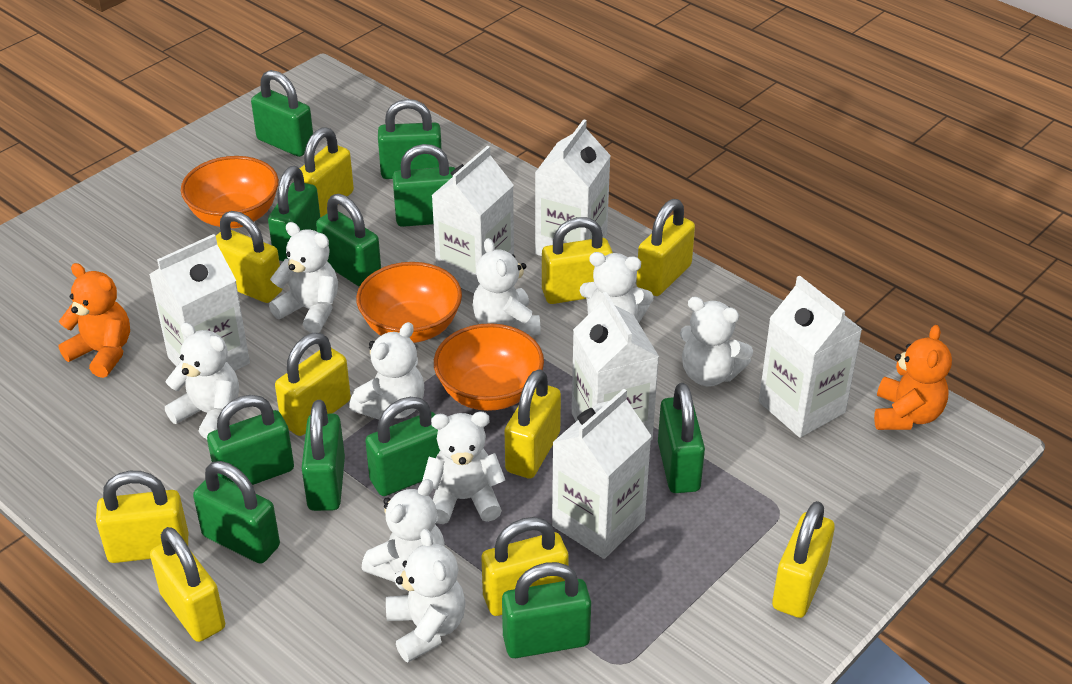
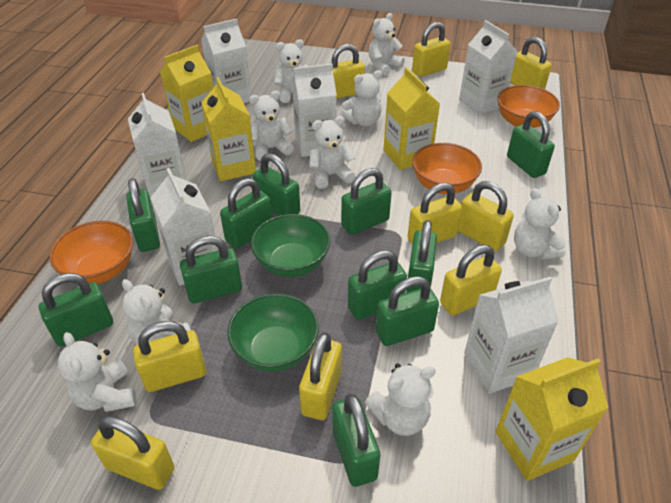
green bowl: 0 -> 2
orange teddy bear: 2 -> 0
yellow carton: 0 -> 4
yellow padlock: 10 -> 9

